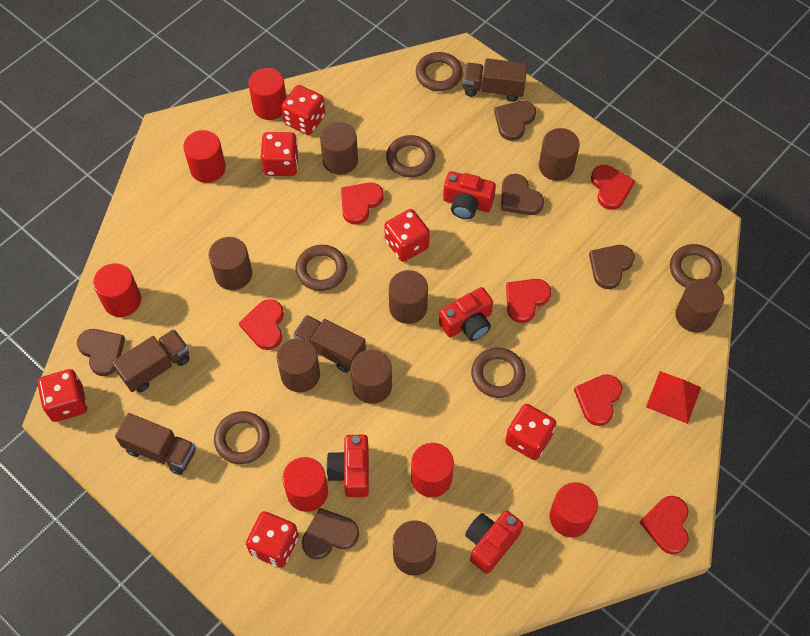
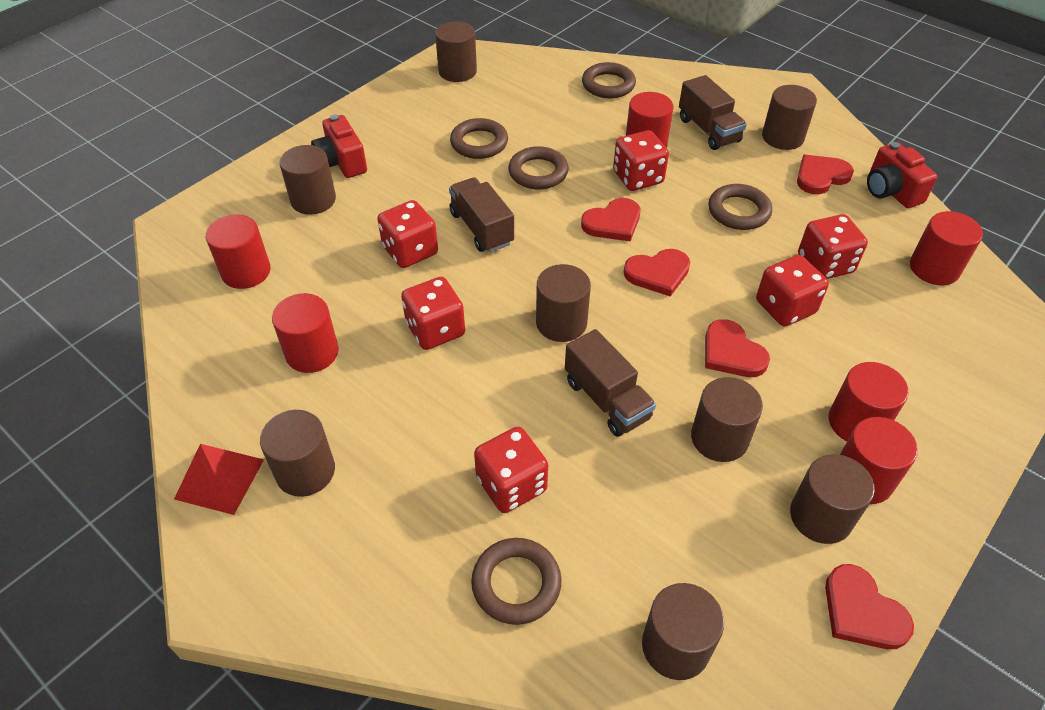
brown heart: 5 -> 0
brown ring: 6 -> 5
brown truck: 4 -> 3
red camera: 4 -> 2
red heart: 6 -> 5

